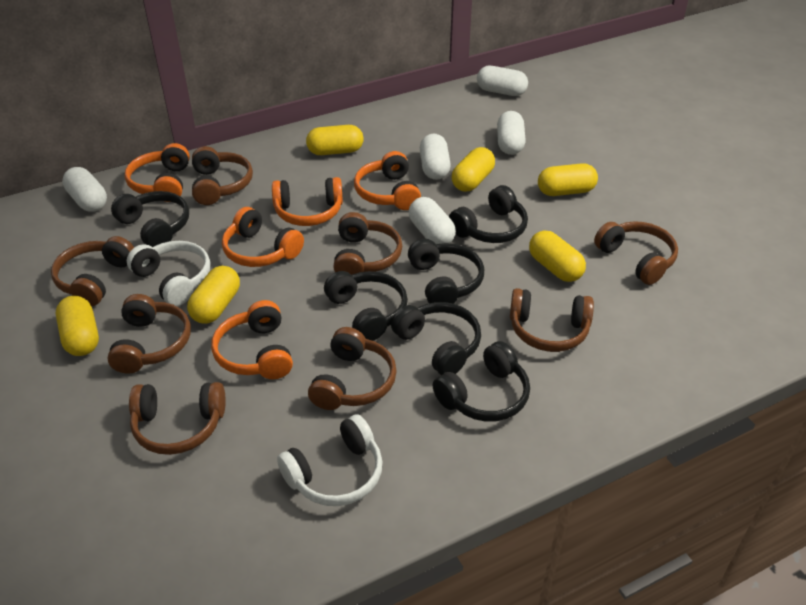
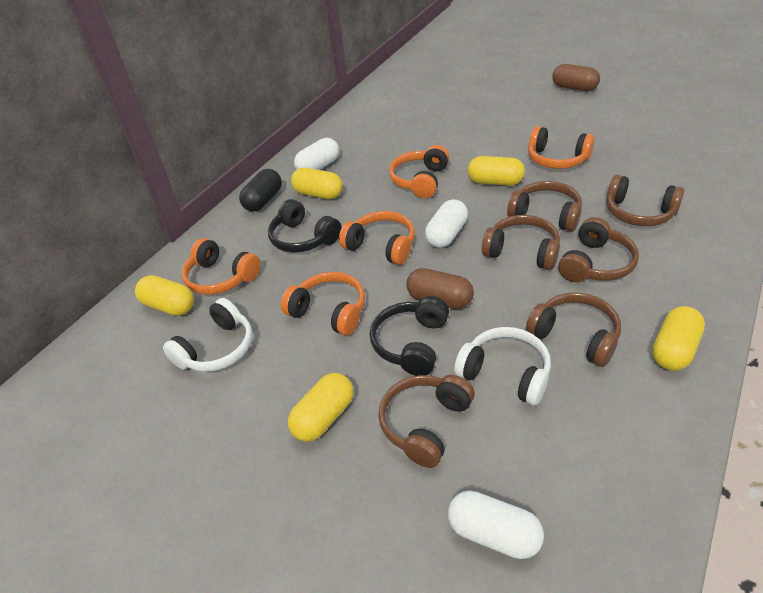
black capsule: 0 -> 1
black headphones: 6 -> 2
brown capsule: 0 -> 2
brown headphones: 8 -> 6
white capsule: 5 -> 3
yellow capsule: 6 -> 5

